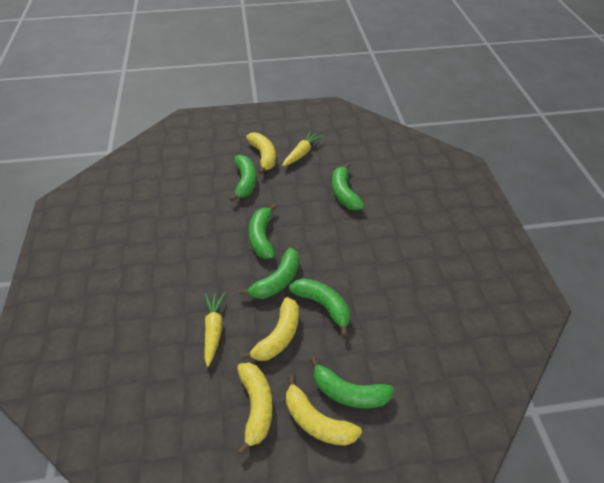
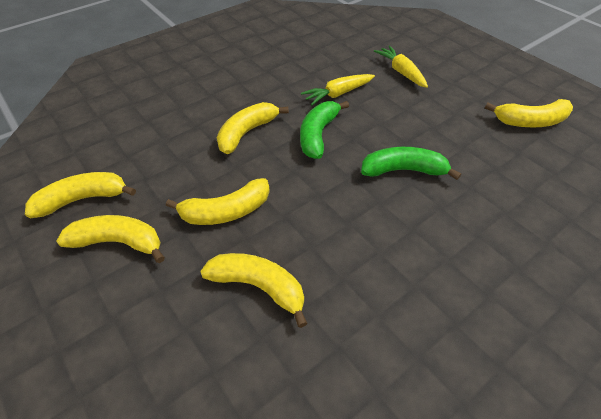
green banana: 6 -> 2
yellow banana: 4 -> 6

